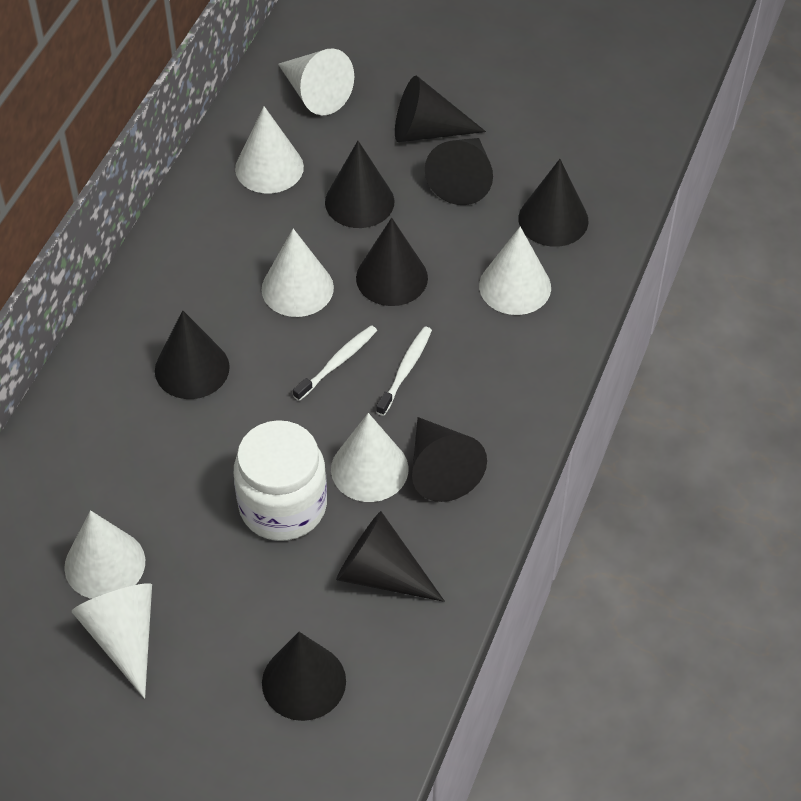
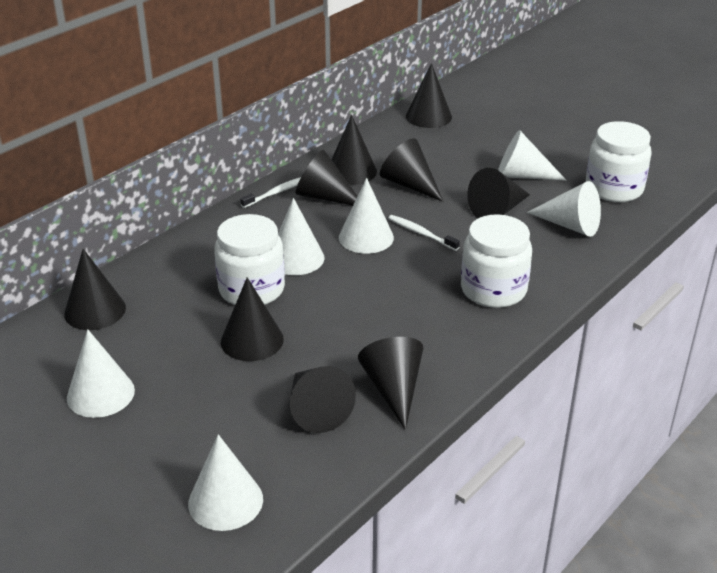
white cone: 7 -> 6
white jar: 1 -> 3

